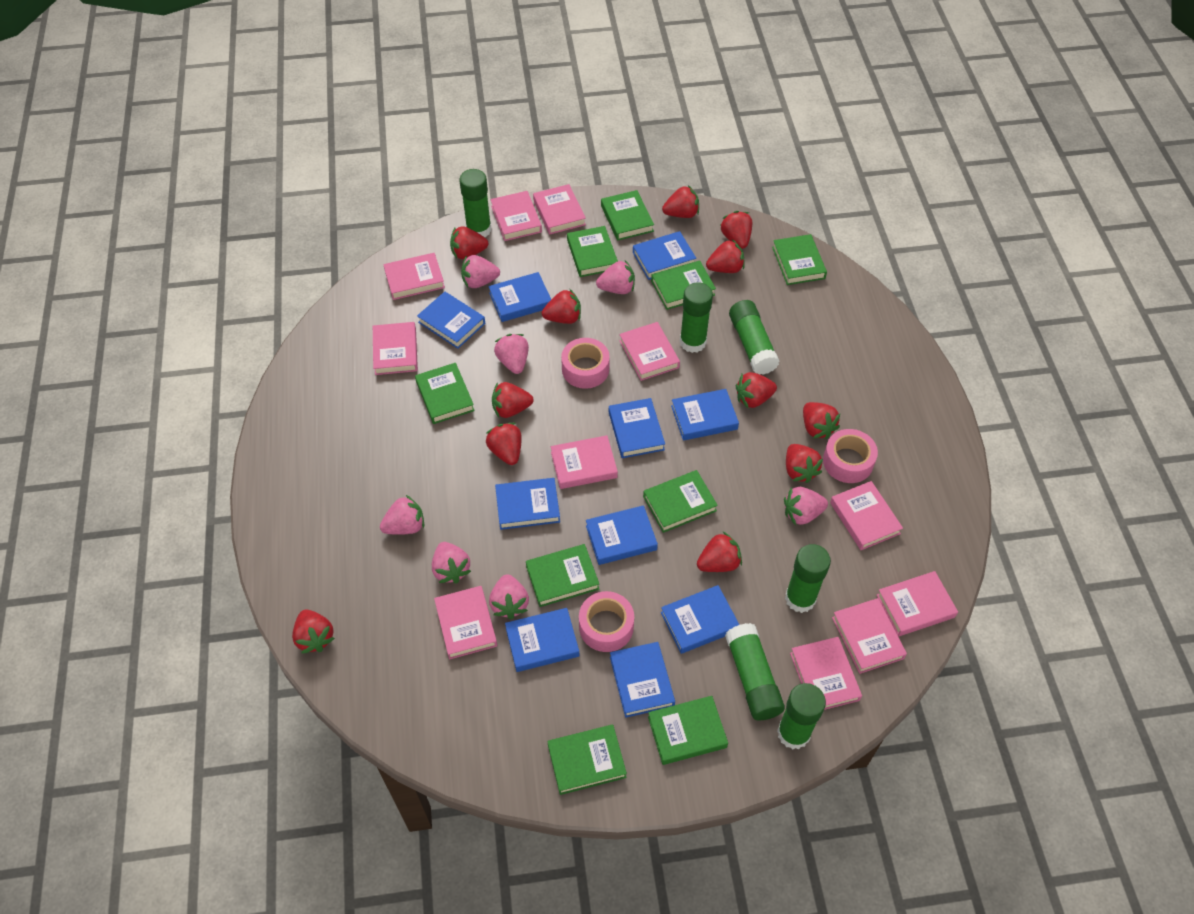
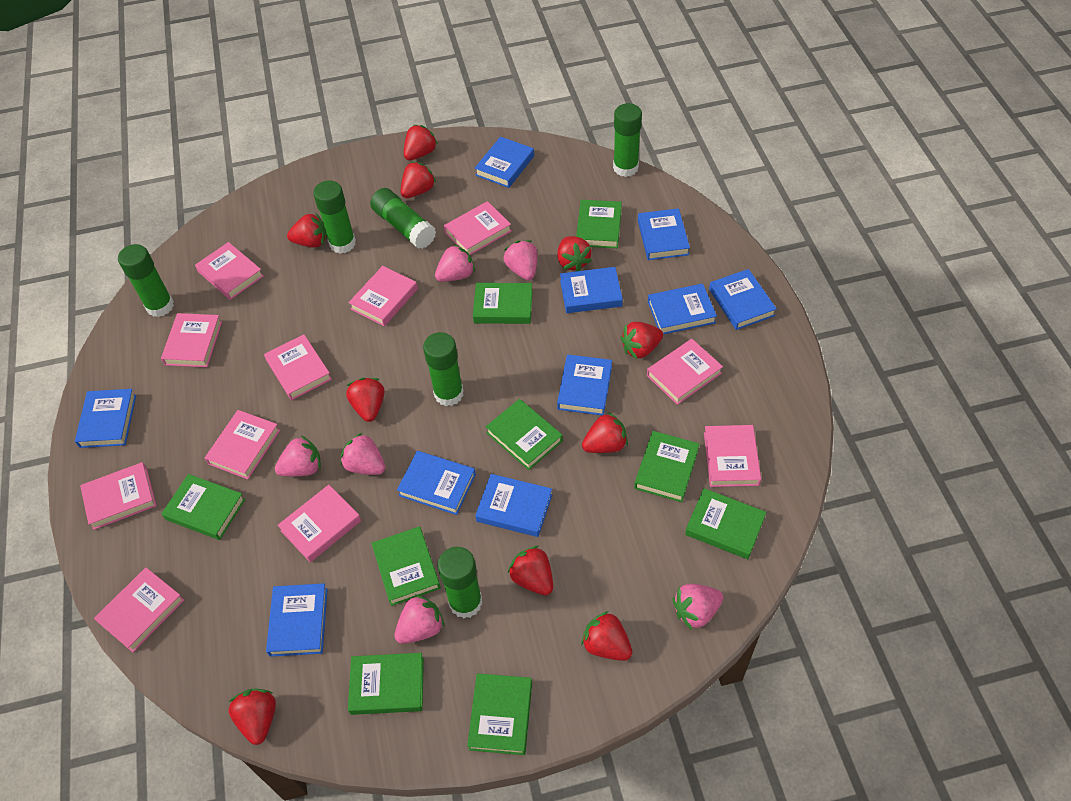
pink strawberry: 7 -> 6
pink tape: 3 -> 0
red strawberry: 12 -> 10

